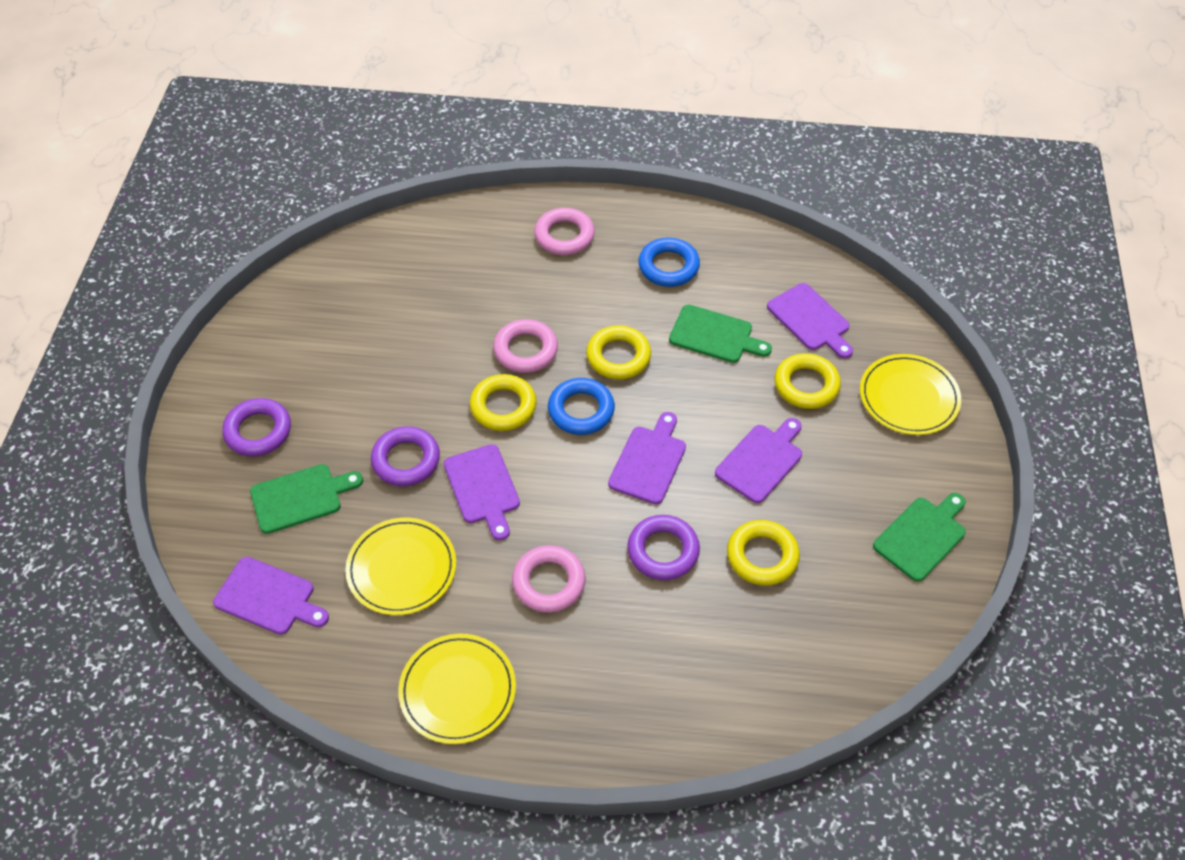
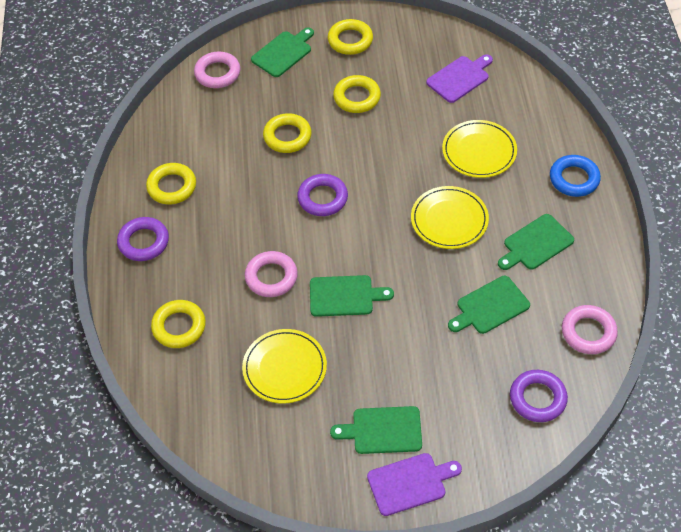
blue ring: 2 -> 1
green cutting board: 3 -> 5
purple cutting board: 5 -> 2
yellow ring: 4 -> 5

